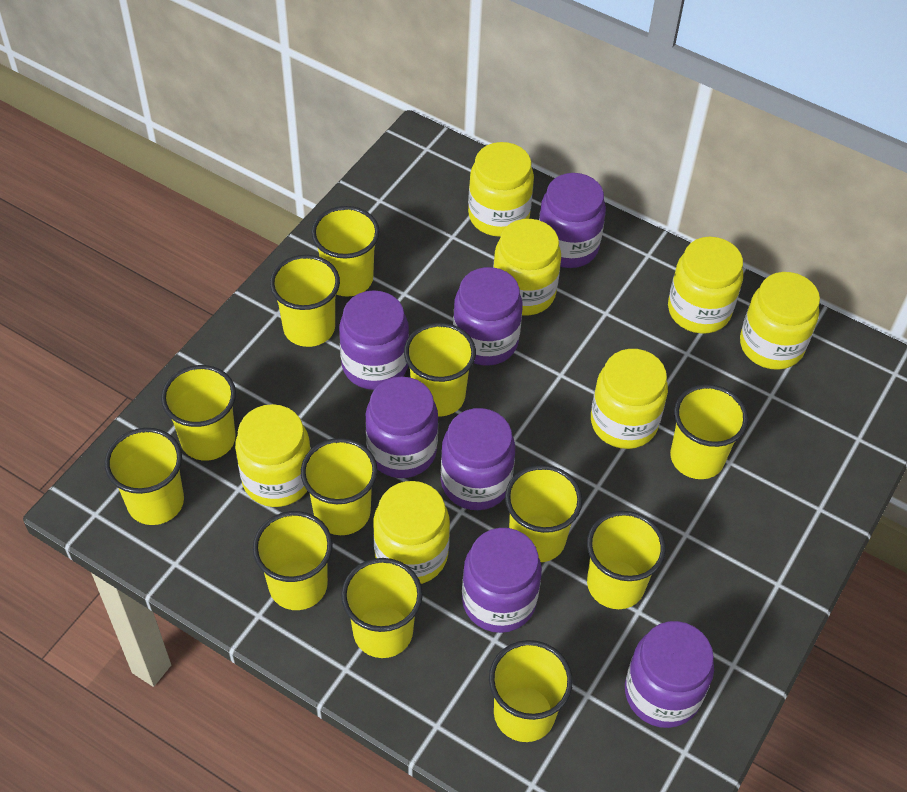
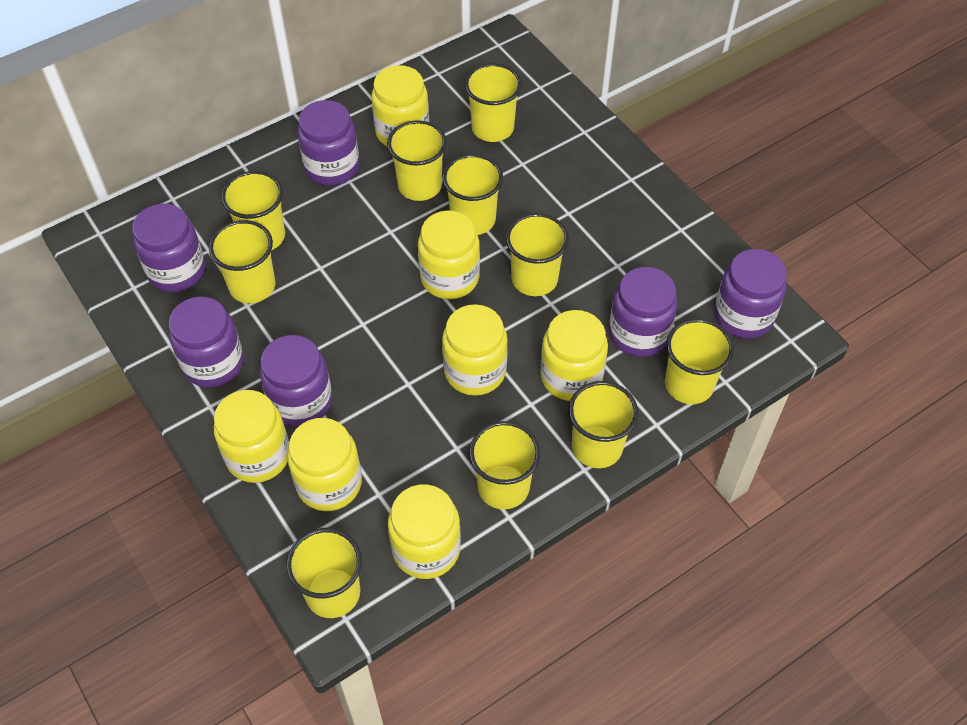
purple jar: 7 -> 6
yellow cup: 12 -> 10

